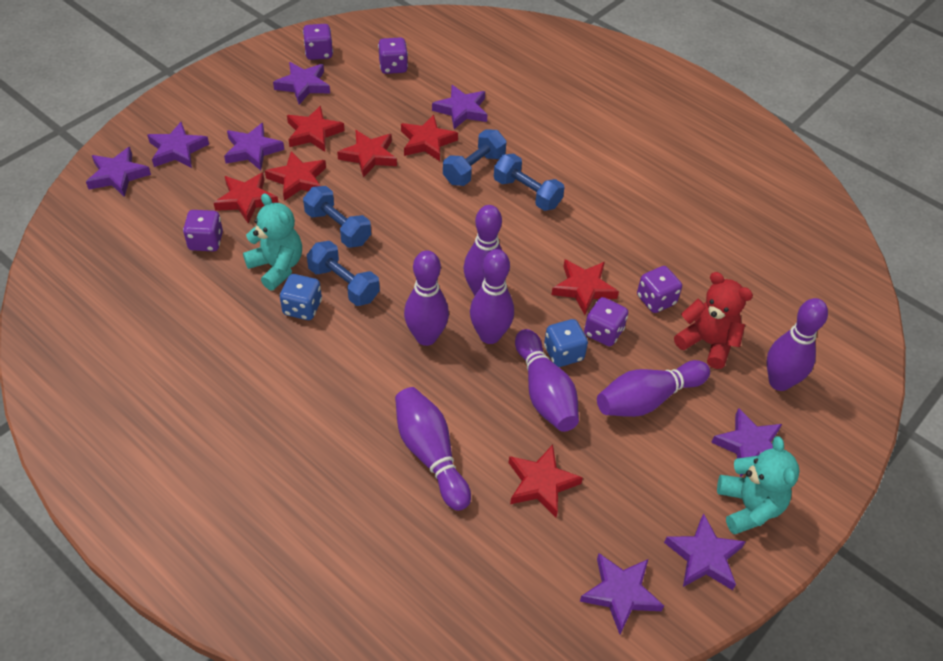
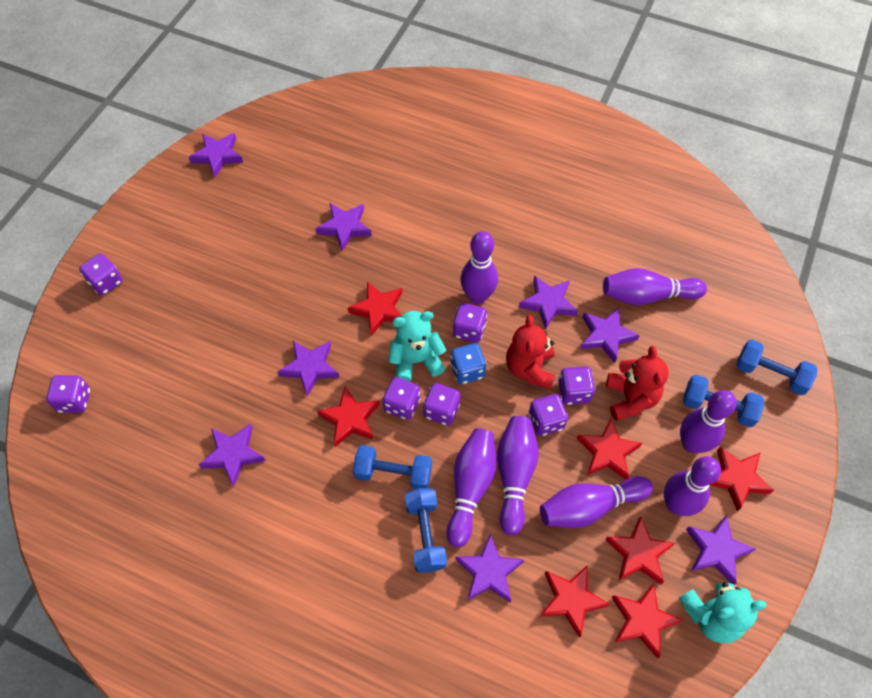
blue dice: 2 -> 1
purple dice: 5 -> 7
red teddy bear: 1 -> 2

